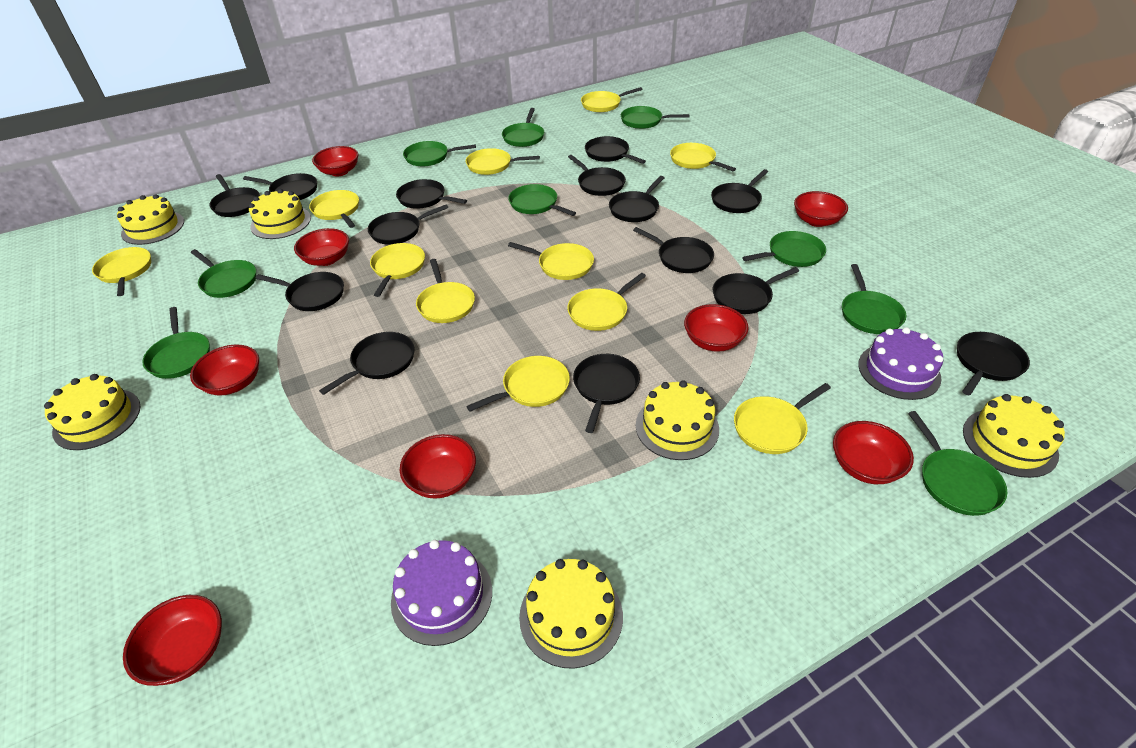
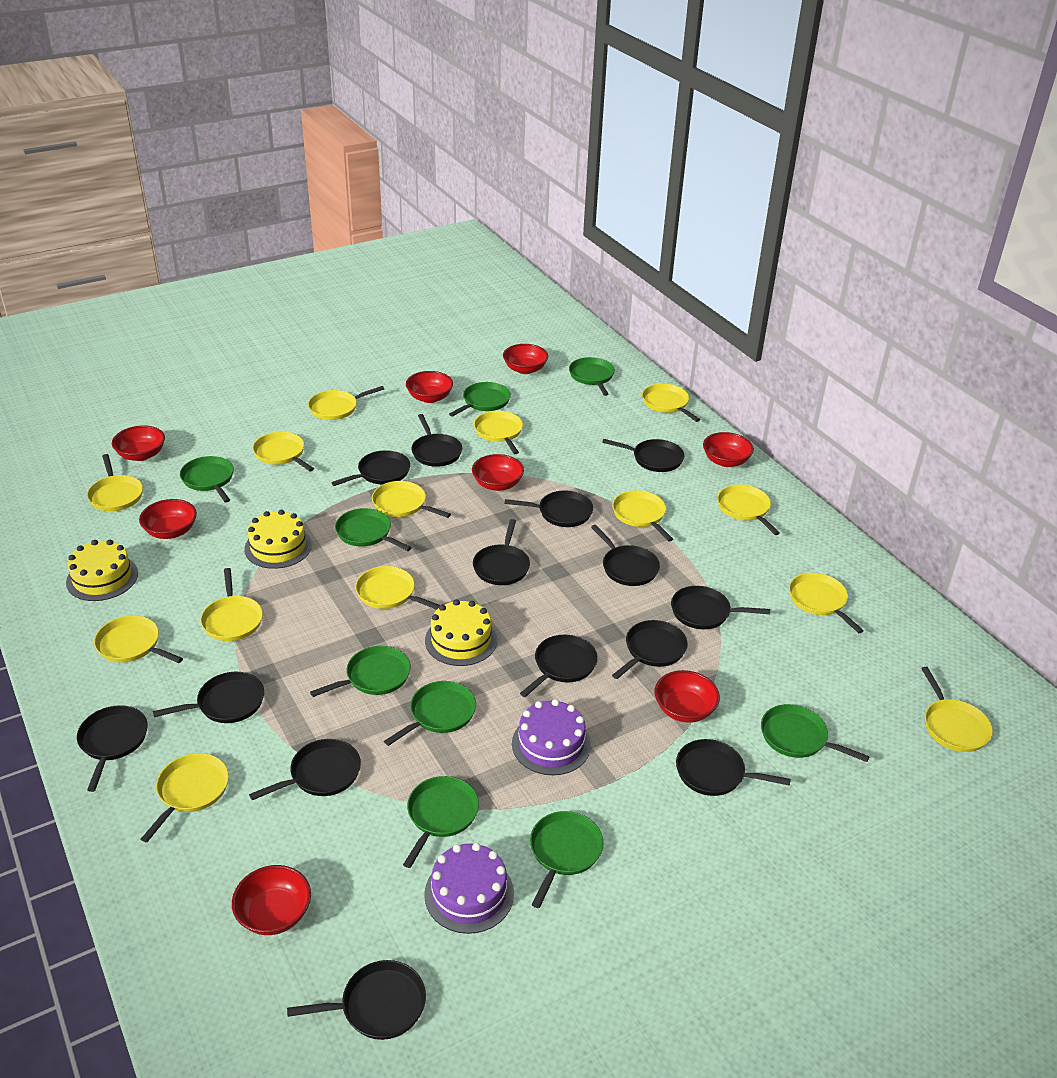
yellow cake: 6 -> 3
yellow pan: 11 -> 14

